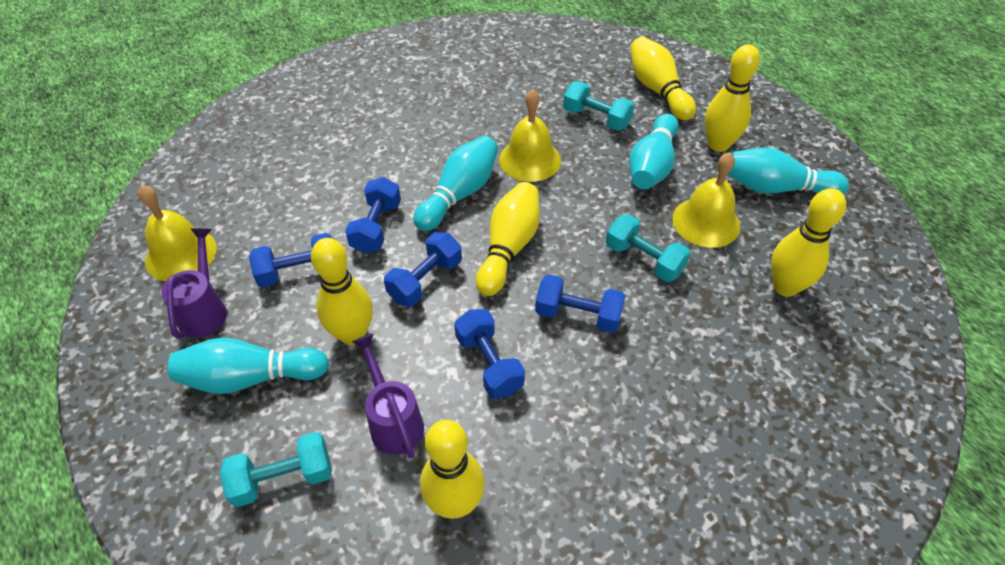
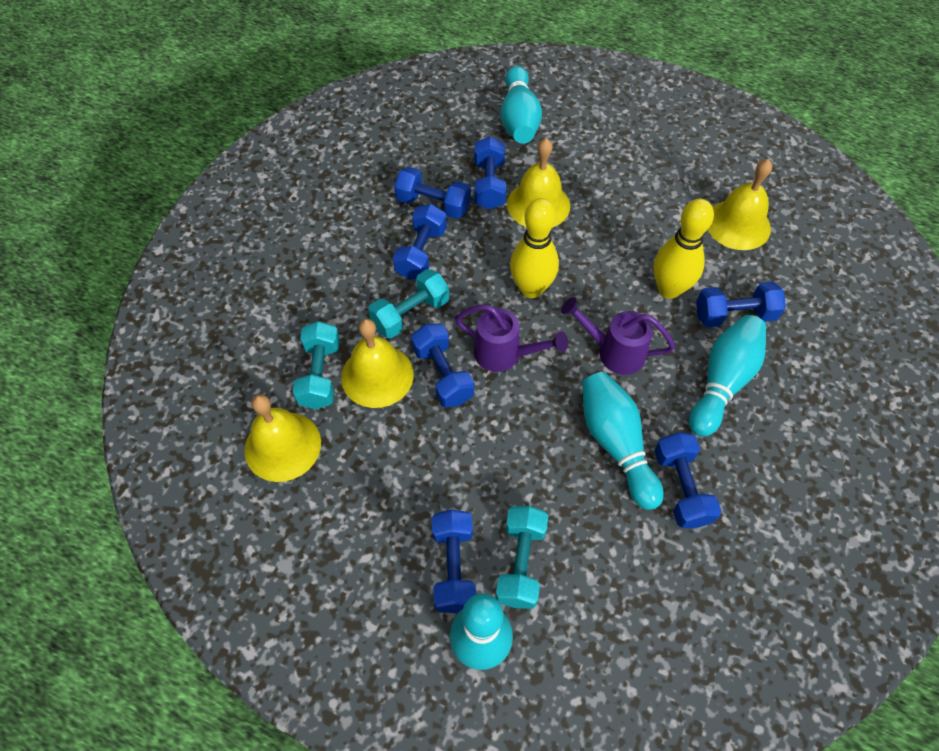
blue dumbbell: 5 -> 7
yellow bell: 3 -> 4
yellow bowling pin: 6 -> 2

